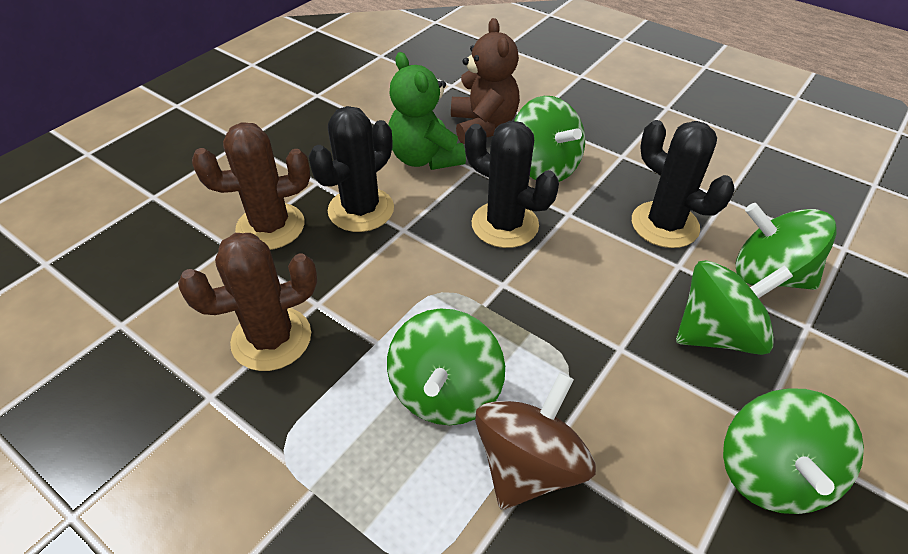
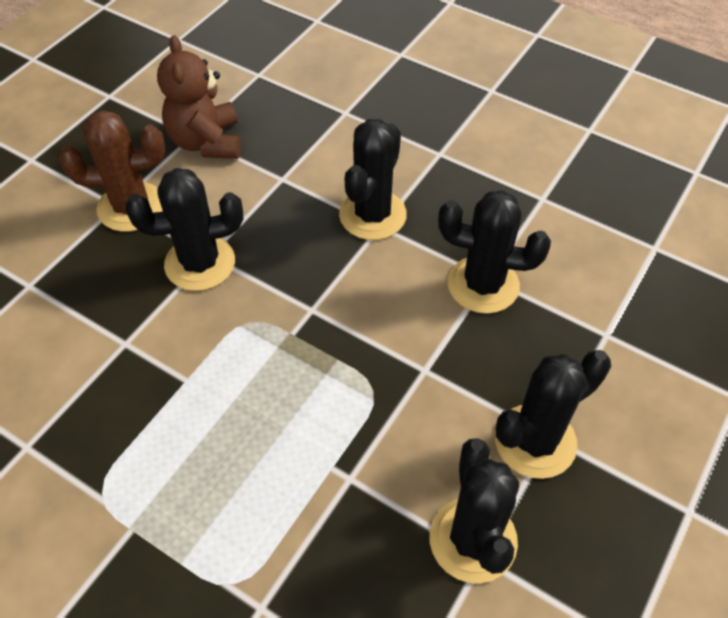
black cactus: 3 -> 5
brown cactus: 2 -> 1
brown spinning top: 1 -> 0
green spinning top: 5 -> 0
green teddy bear: 1 -> 0

